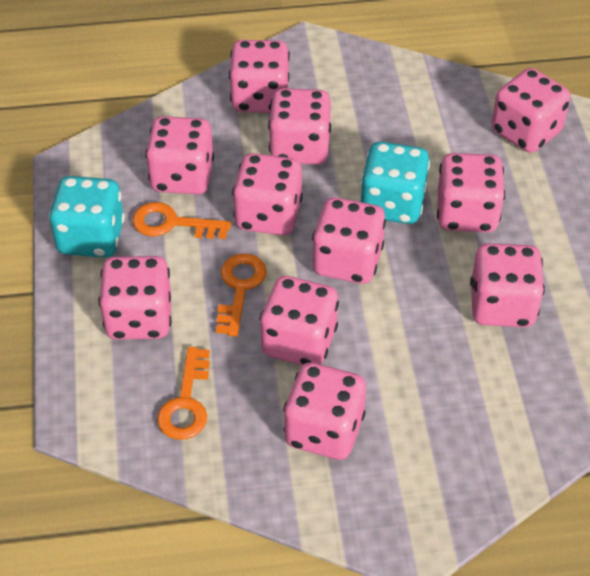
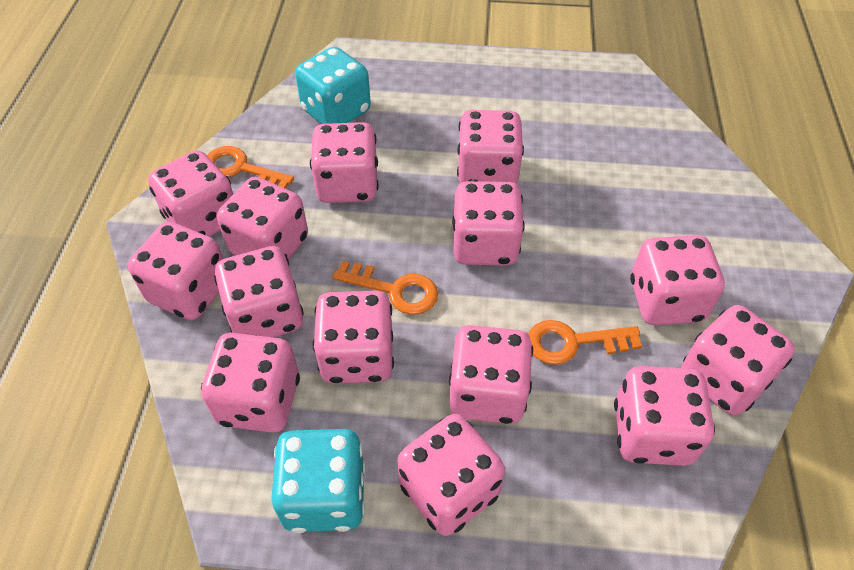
pink dice: 11 -> 14

